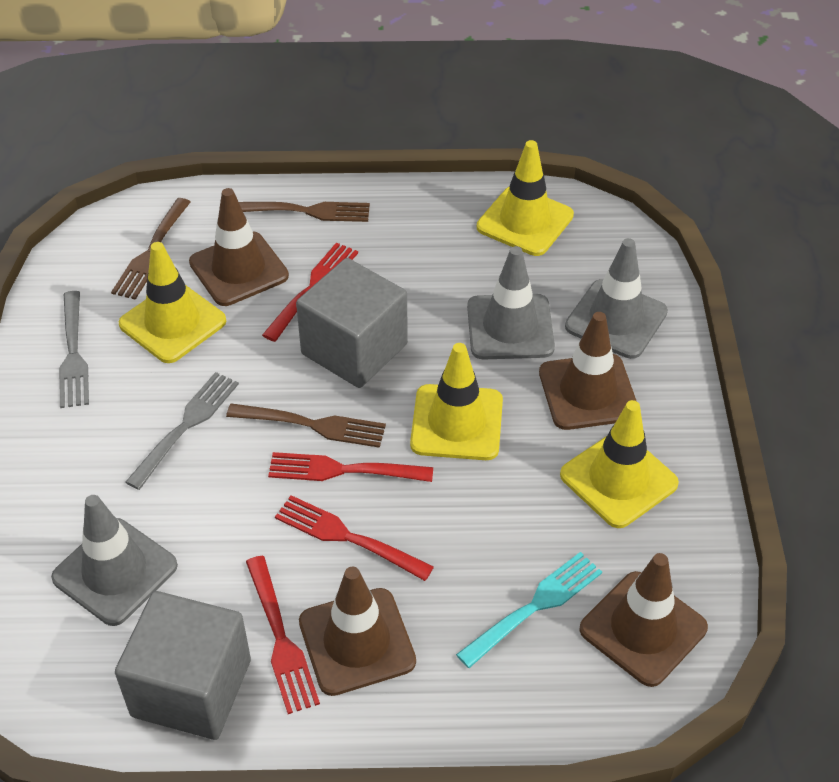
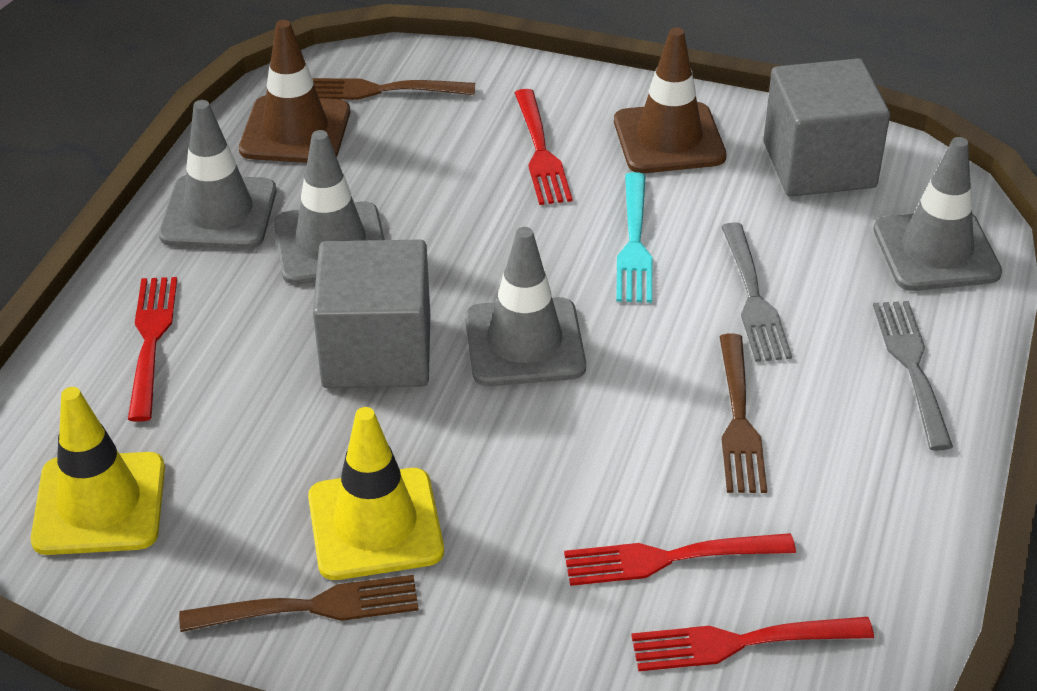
brown traffic cone: 4 -> 2
grey traffic cone: 3 -> 4
yellow traffic cone: 4 -> 2

